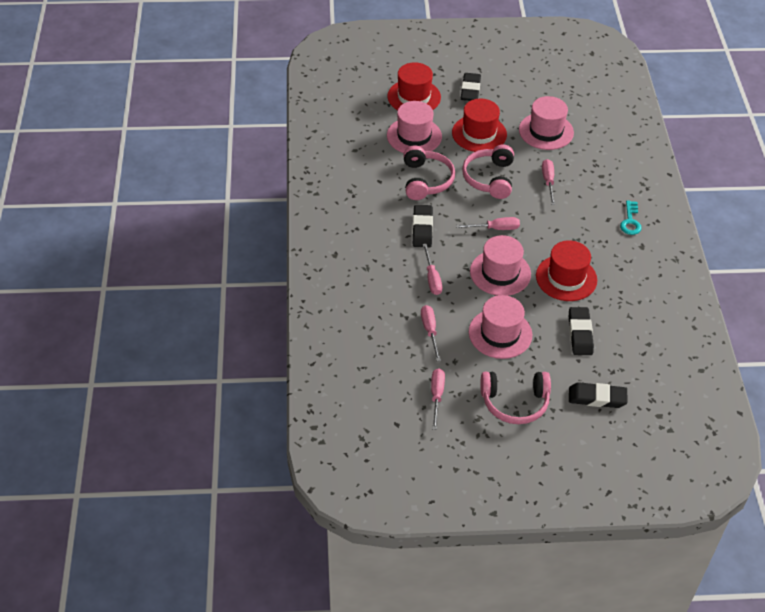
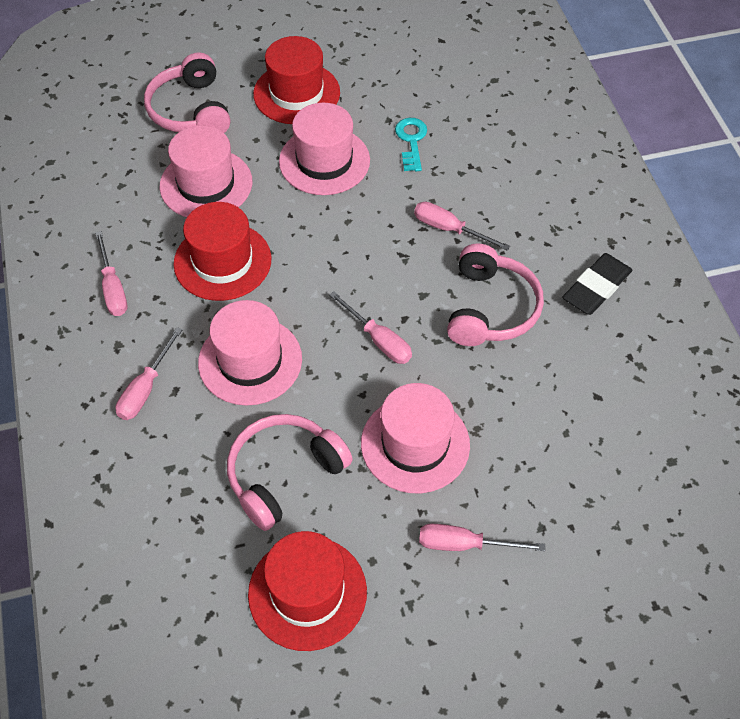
black eraser: 4 -> 1

